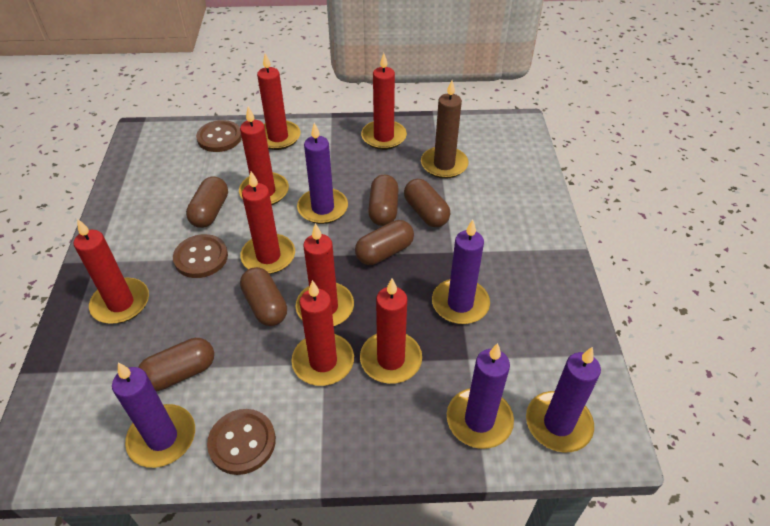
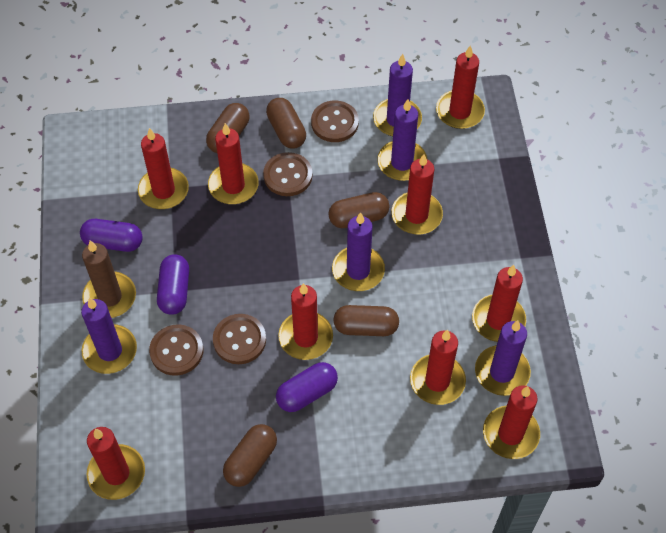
brown button: 3 -> 4
brown capsule: 6 -> 5
purple capsule: 0 -> 3
red candle: 8 -> 9

